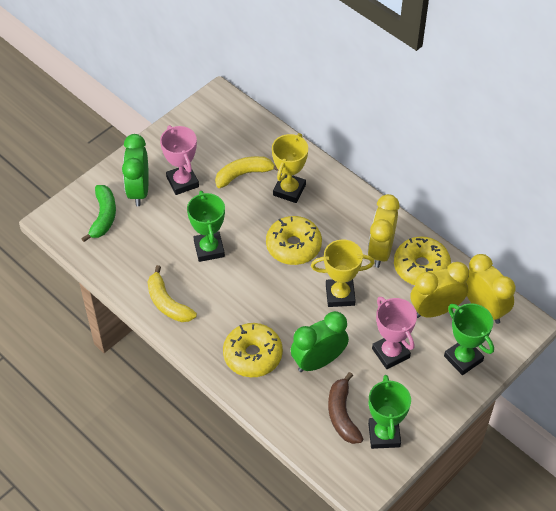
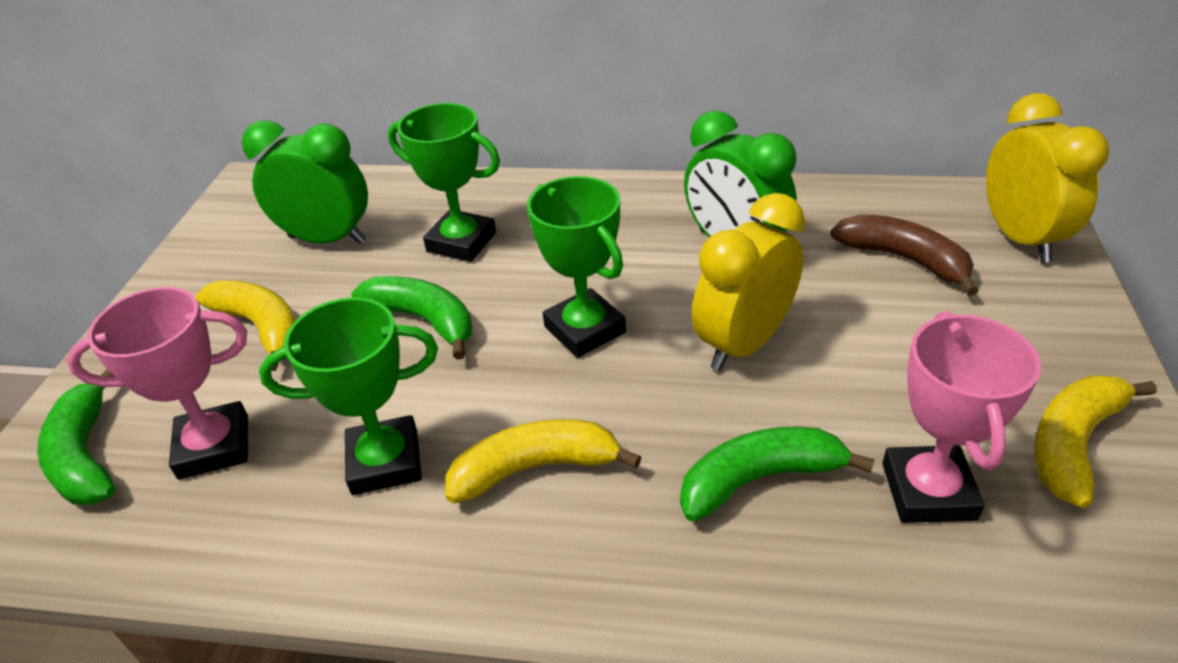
green banana: 1 -> 3
yellow banana: 2 -> 3
yellow clock: 3 -> 2
yellow donut: 3 -> 0
yellow trophy: 2 -> 0

